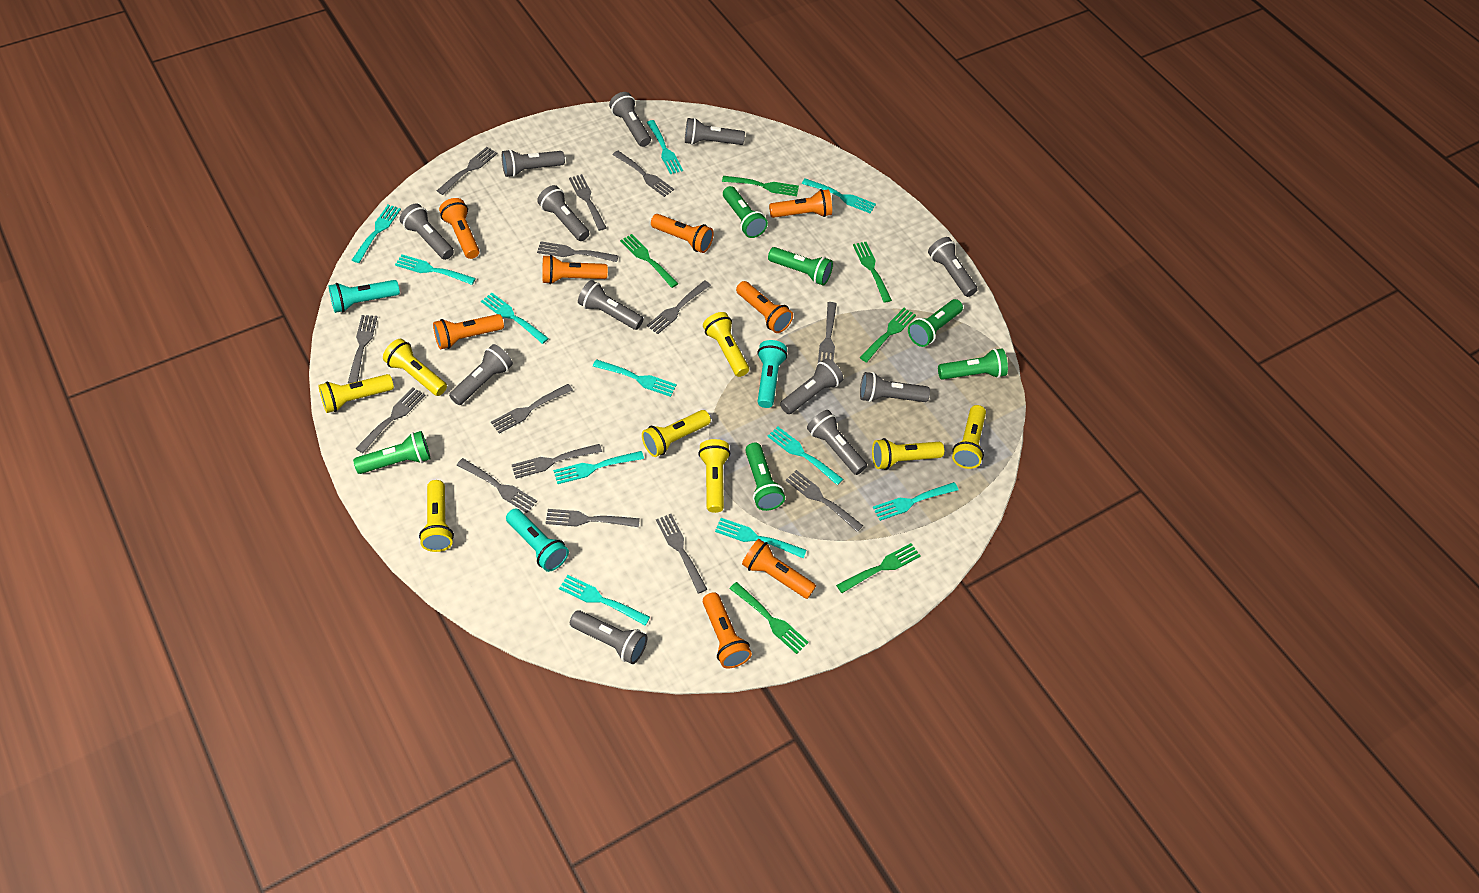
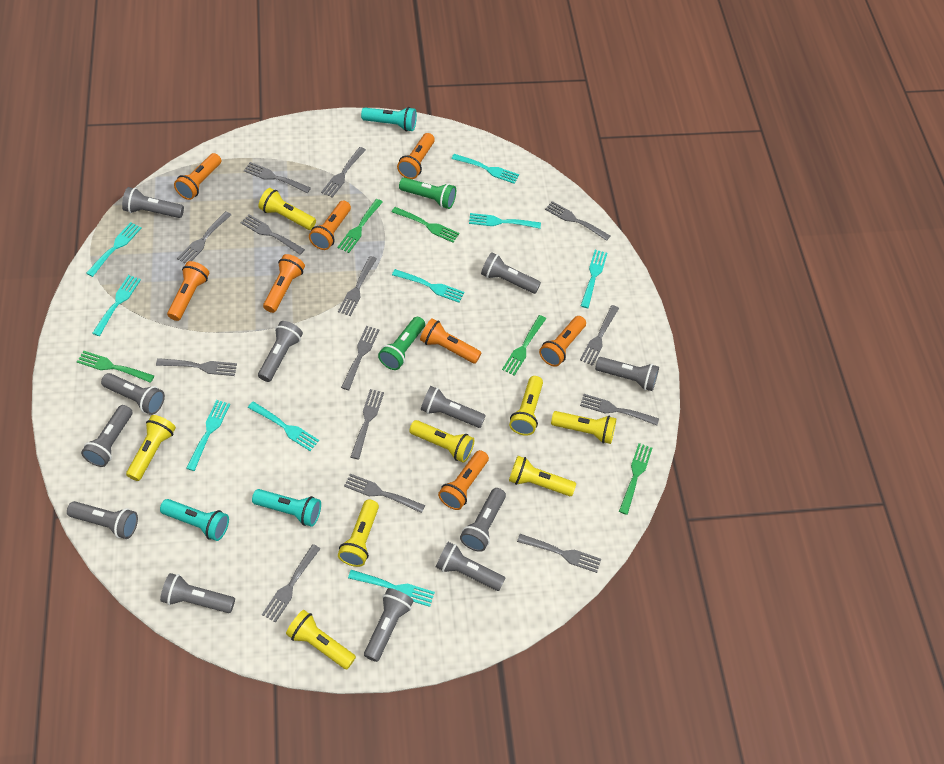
green flashlight: 6 -> 2
green fork: 6 -> 5
turquoise fork: 11 -> 9

